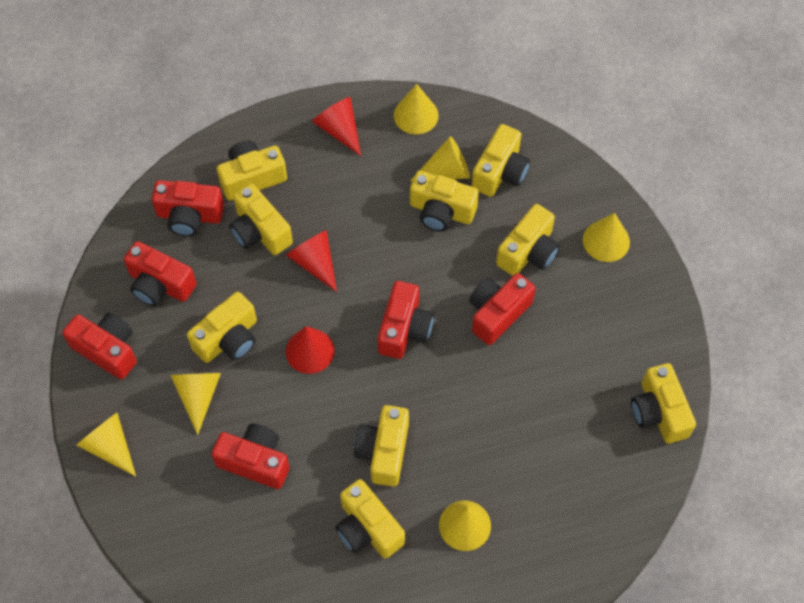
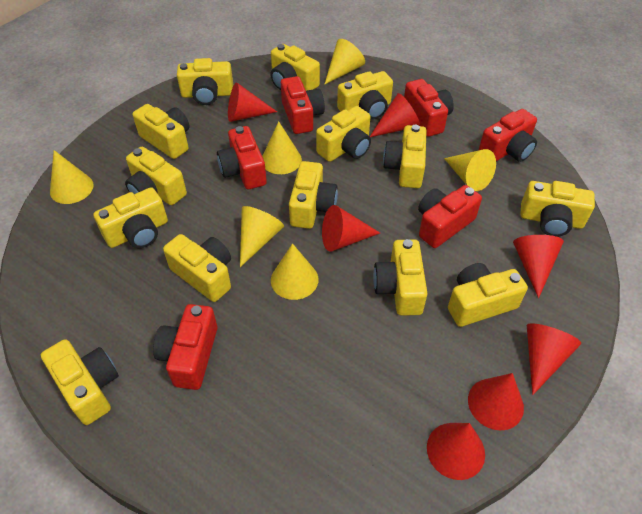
red cone: 3 -> 7
yellow camera: 9 -> 14

